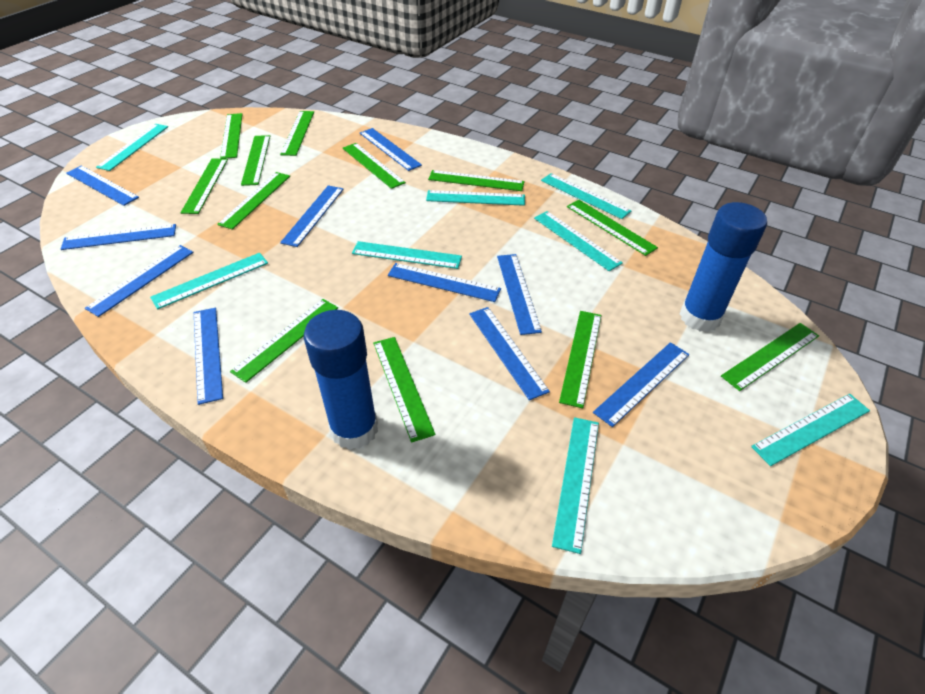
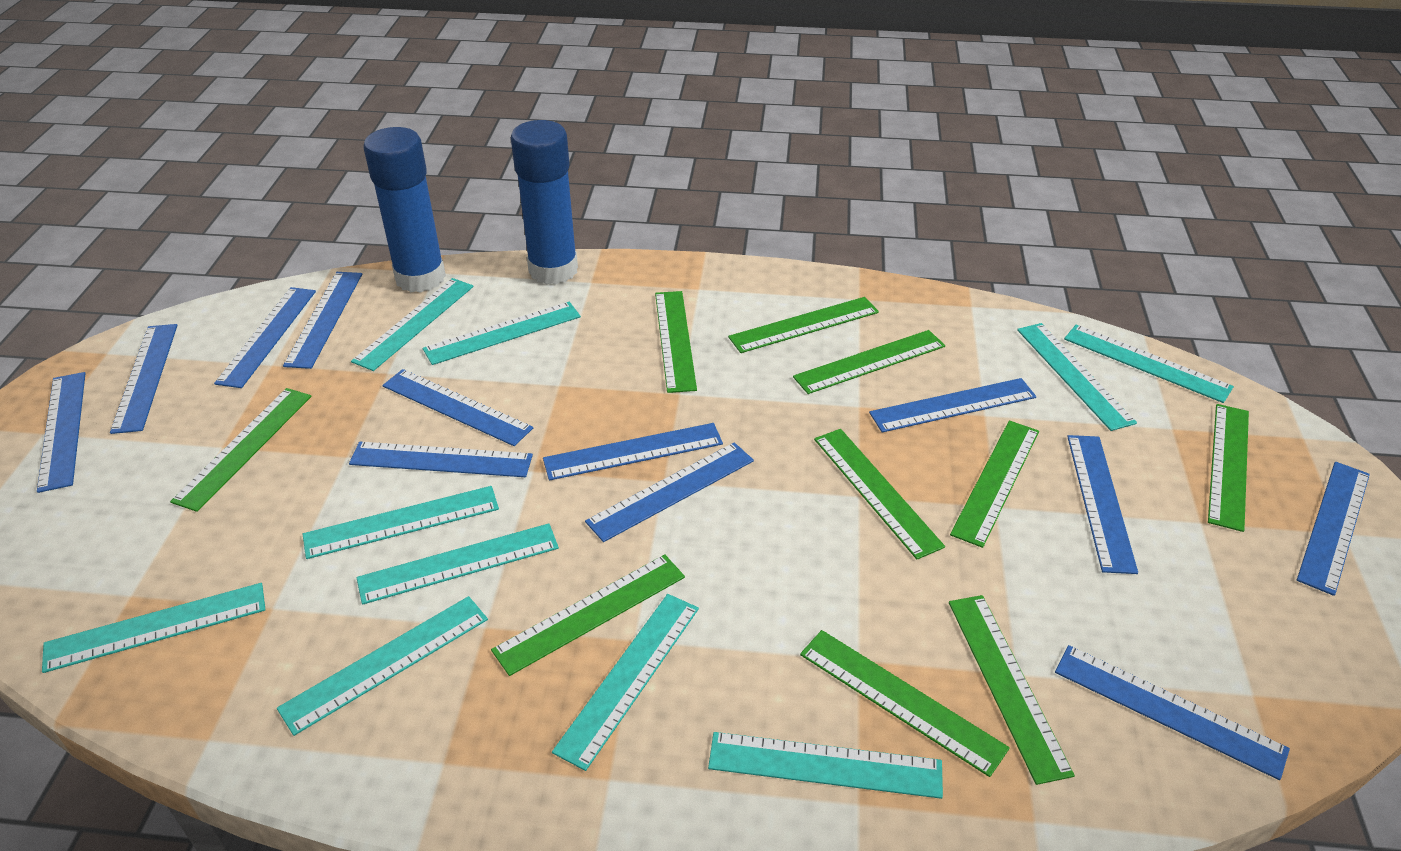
blue ruler: 10 -> 12
green ruler: 12 -> 10
turquoise ruler: 8 -> 10

